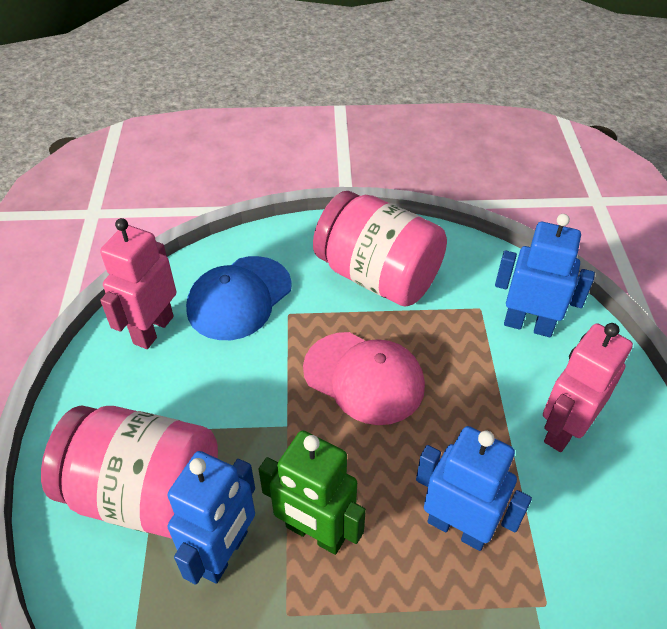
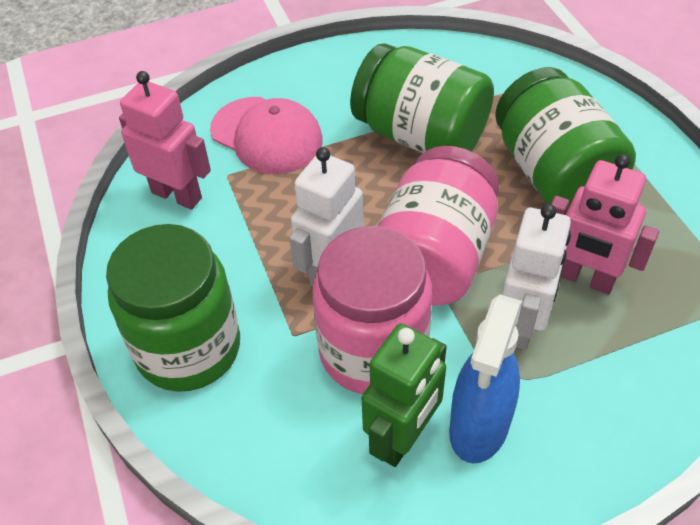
blue cap: 1 -> 0
blue robot: 3 -> 0
blue spray bottle: 0 -> 1
green jar: 0 -> 3
white robot: 0 -> 2

